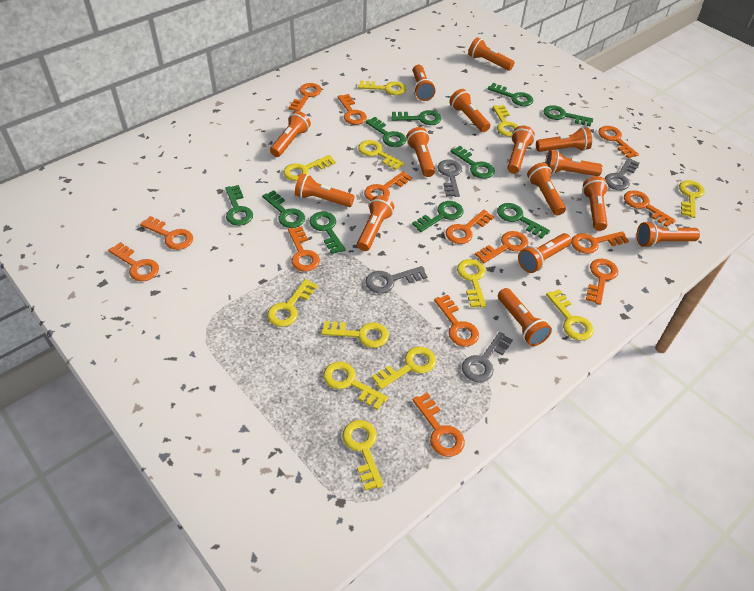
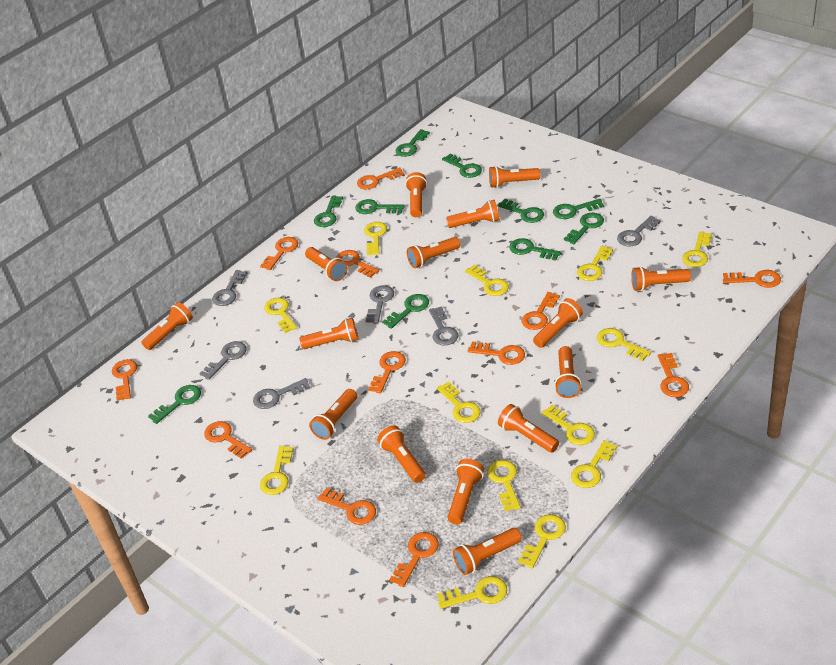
grey key: 4 -> 6
orange key: 14 -> 12
yellow key: 12 -> 13

